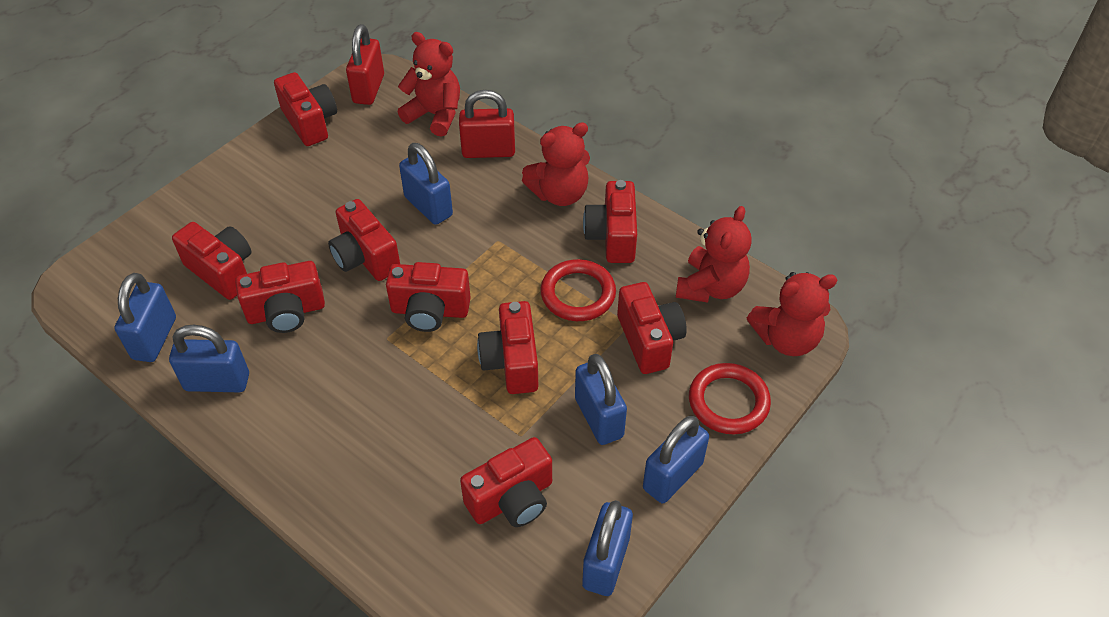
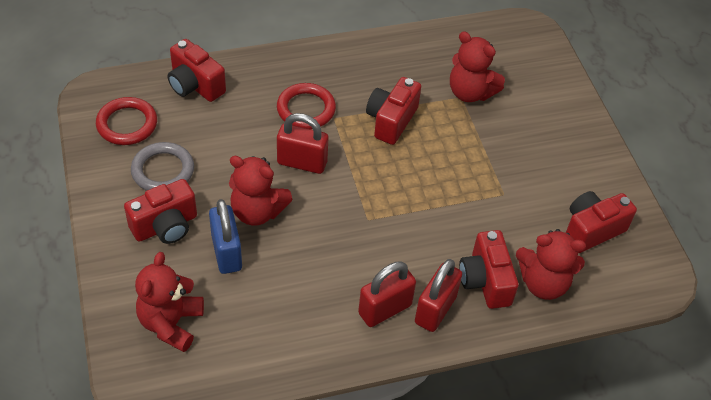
blue padlock: 6 -> 1
grey ring: 0 -> 1
red camera: 9 -> 5
red padlock: 2 -> 3

